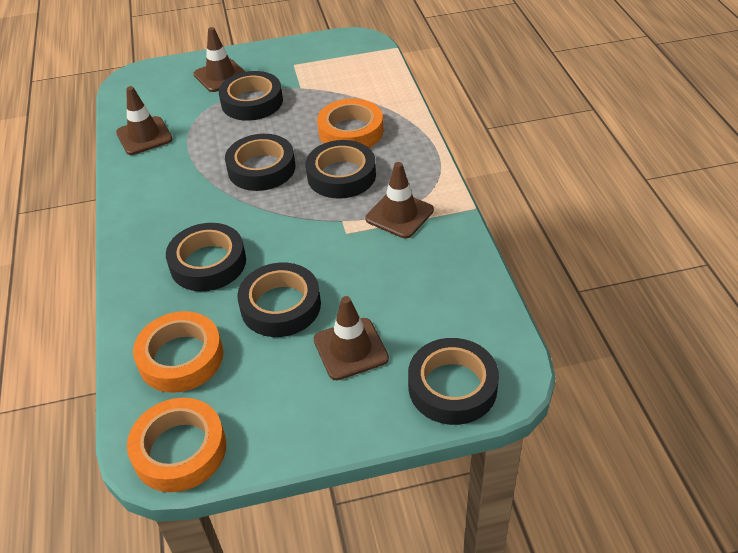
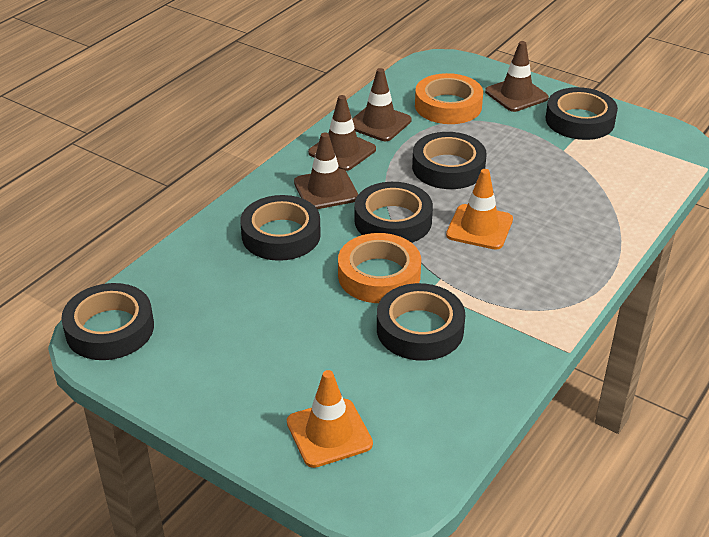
orange tape: 3 -> 2
orange traffic cone: 0 -> 2

